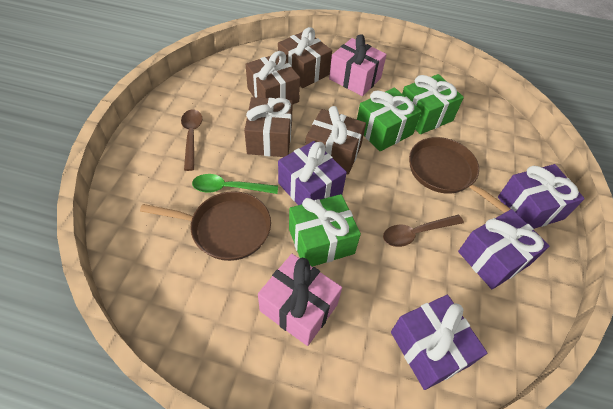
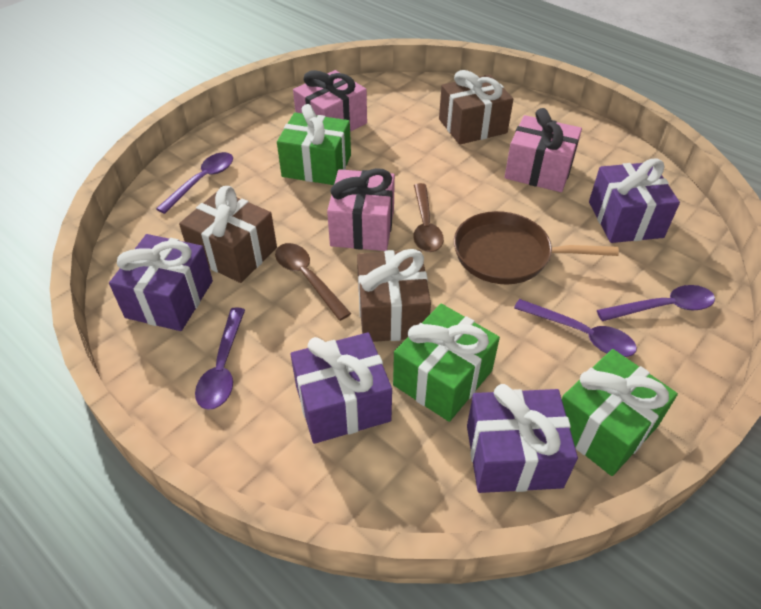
brown gift: 4 -> 3
brown pan: 2 -> 1
green spoon: 1 -> 0
pink gift: 2 -> 3
purple spoon: 0 -> 4

